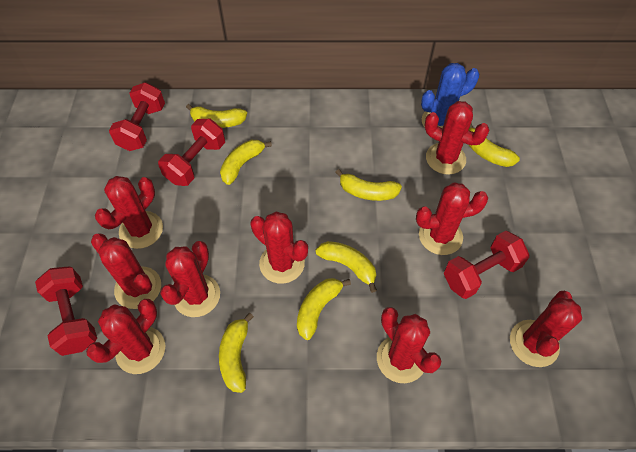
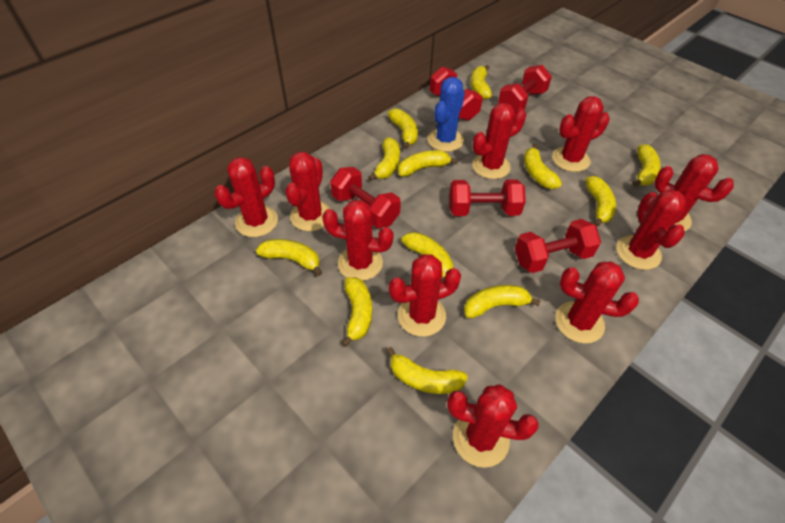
red cactus: 9 -> 10
red dumbbell: 4 -> 5
yellow banana: 7 -> 12

